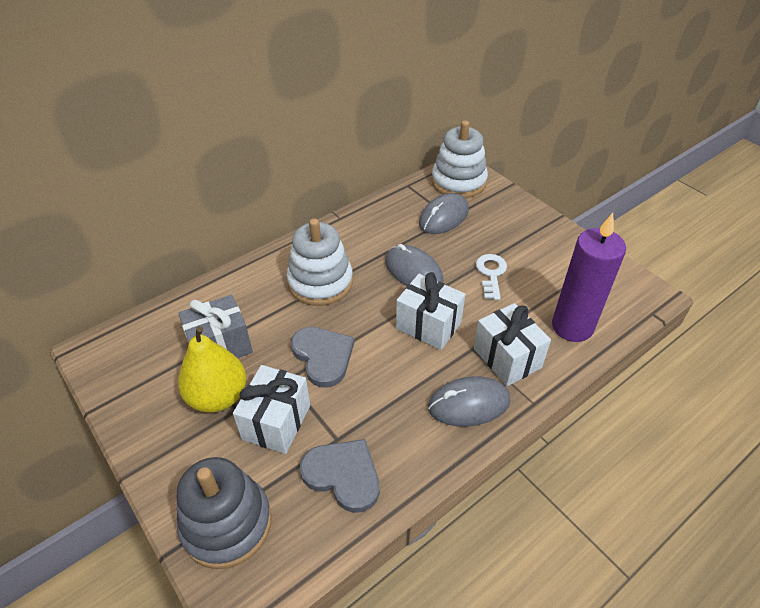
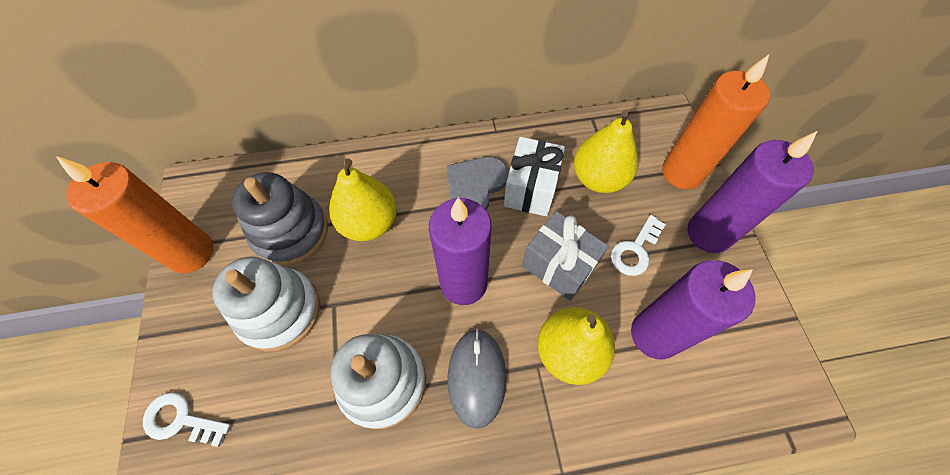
grey heart: 2 -> 1
grey mouse: 3 -> 1
orange candle: 0 -> 2
purple candle: 1 -> 3
white gift: 3 -> 1
white key: 1 -> 2
yellow pear: 1 -> 3

